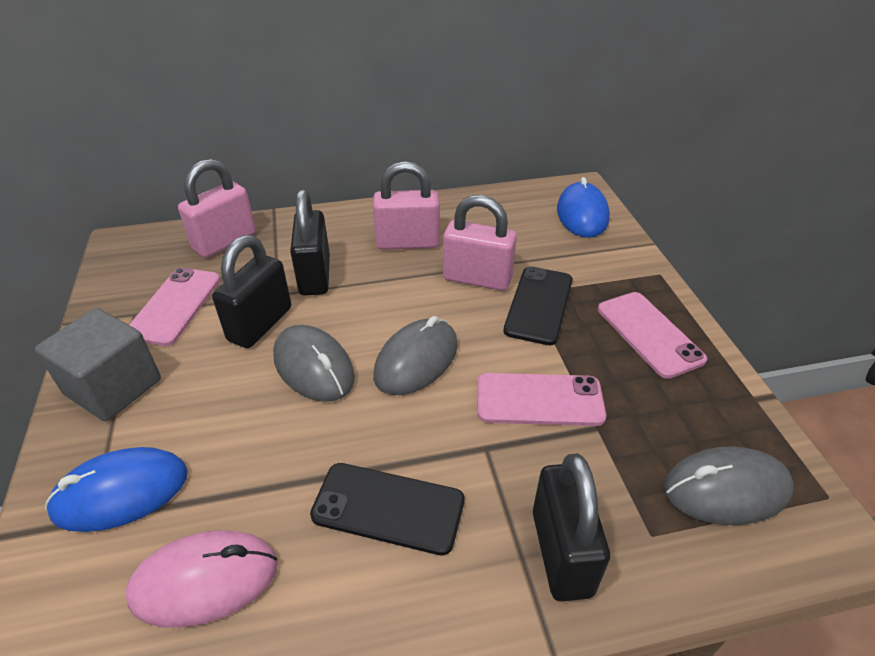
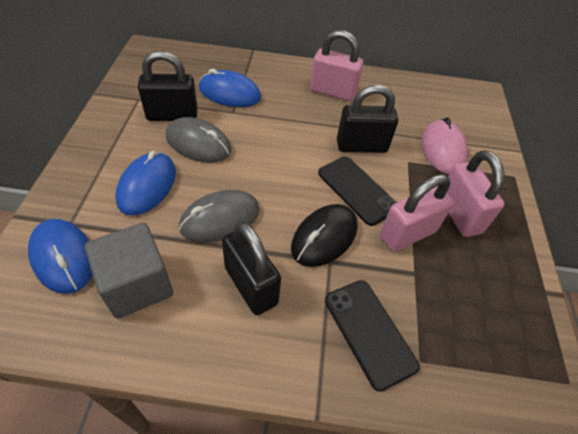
black mouse: 0 -> 1
blue mouse: 2 -> 3
grey mouse: 3 -> 2
pink phone: 3 -> 0

